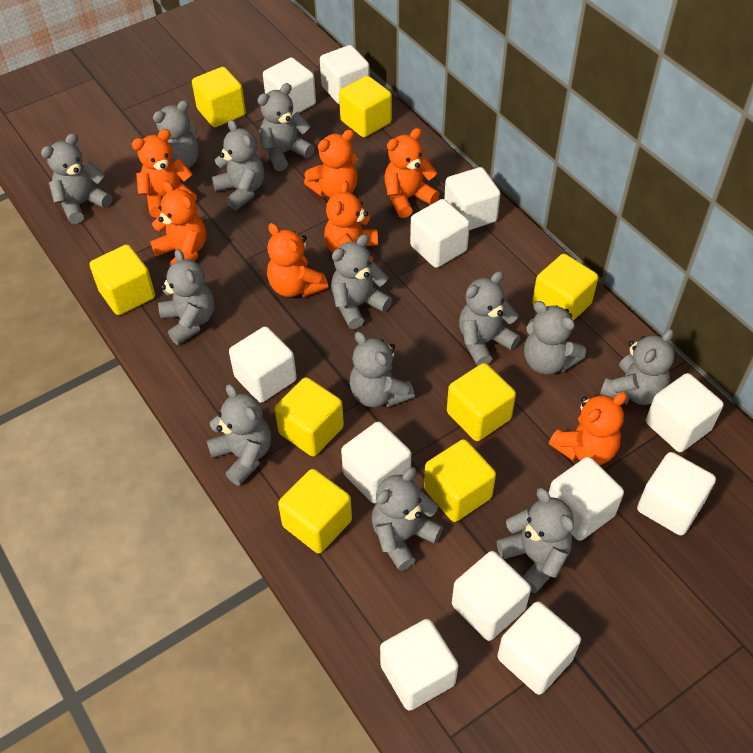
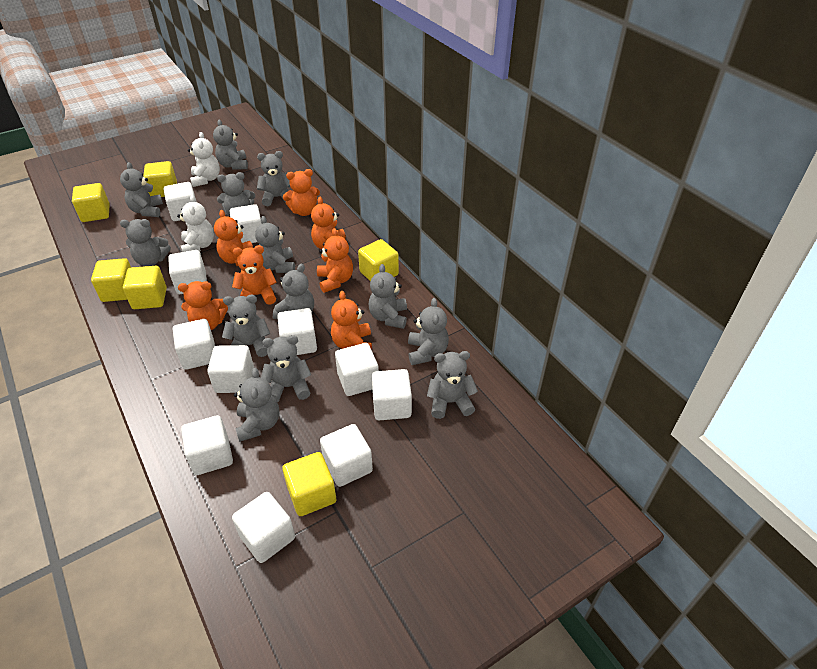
white cube: 12 -> 11
white teddy bear: 0 -> 2
yellow cube: 8 -> 6

